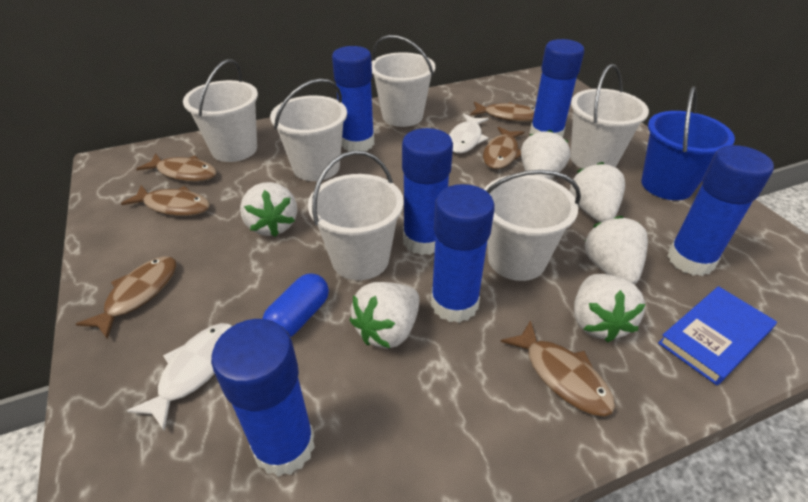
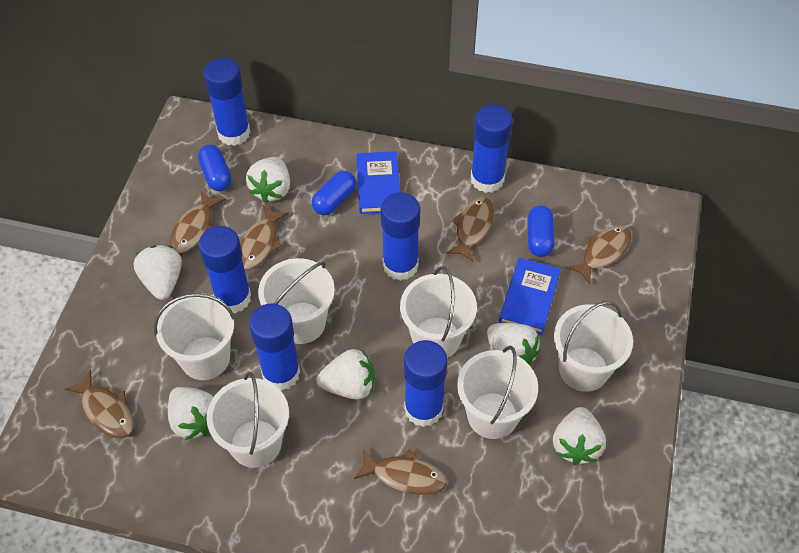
blue book: 1 -> 2
blue bucket: 1 -> 0
blue capsule: 1 -> 3
white fish: 2 -> 0

